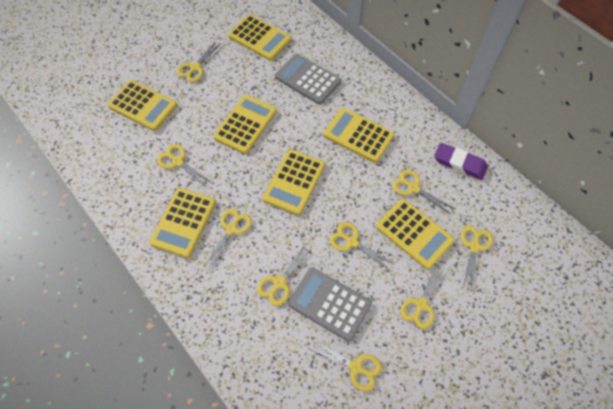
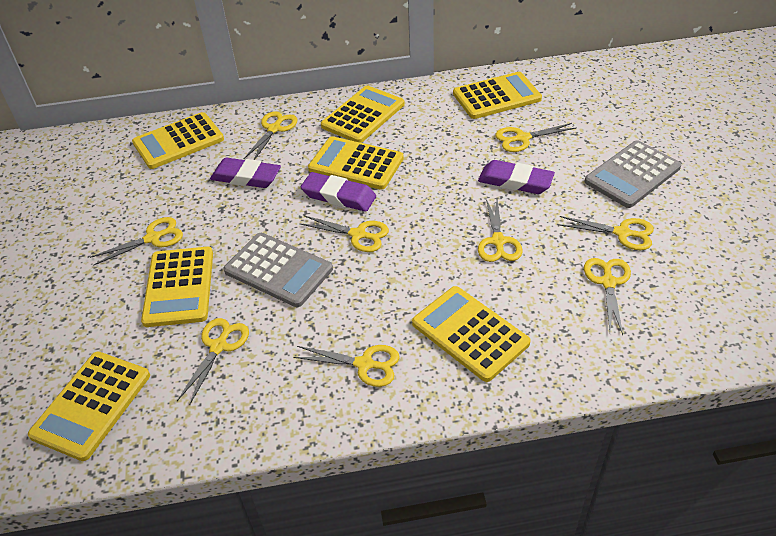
purple eraser: 1 -> 3

